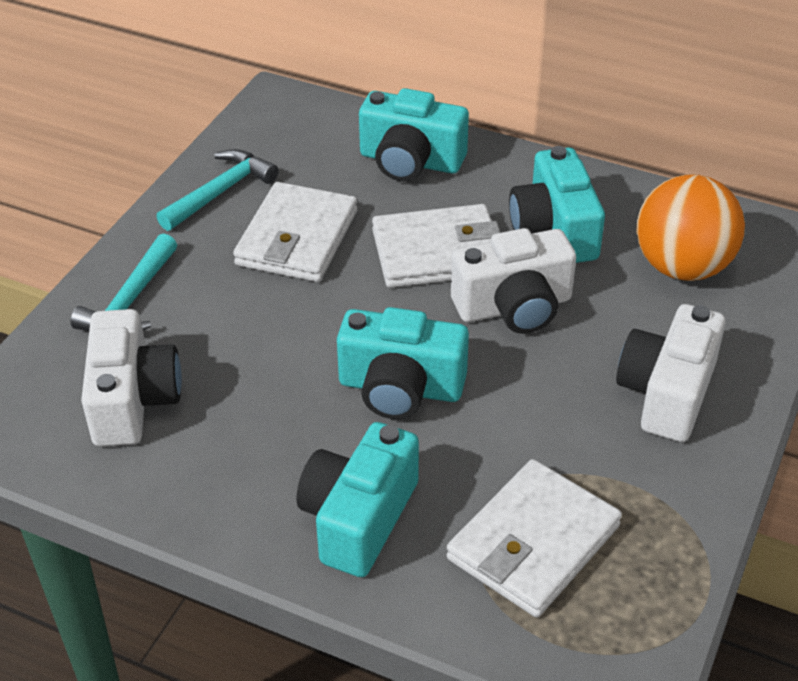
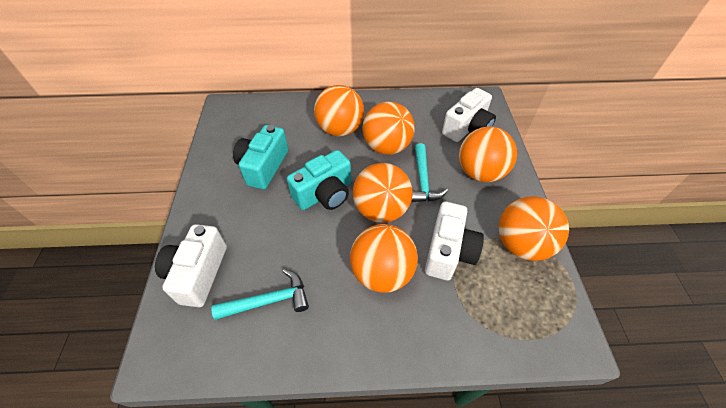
orange ball: 1 -> 6
turquoise camera: 4 -> 2
white wallet: 3 -> 0

